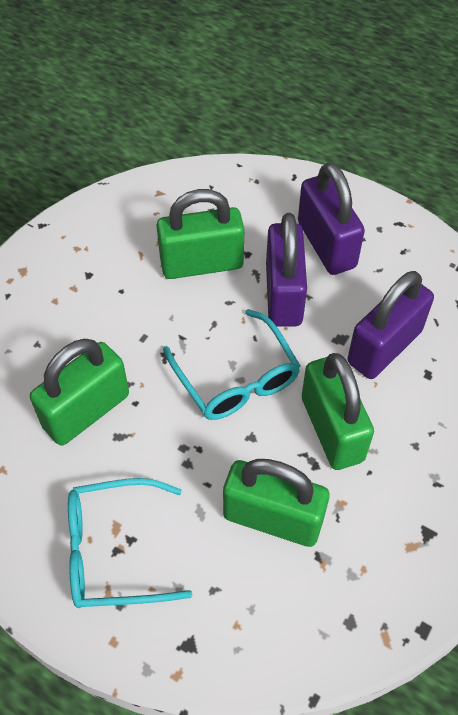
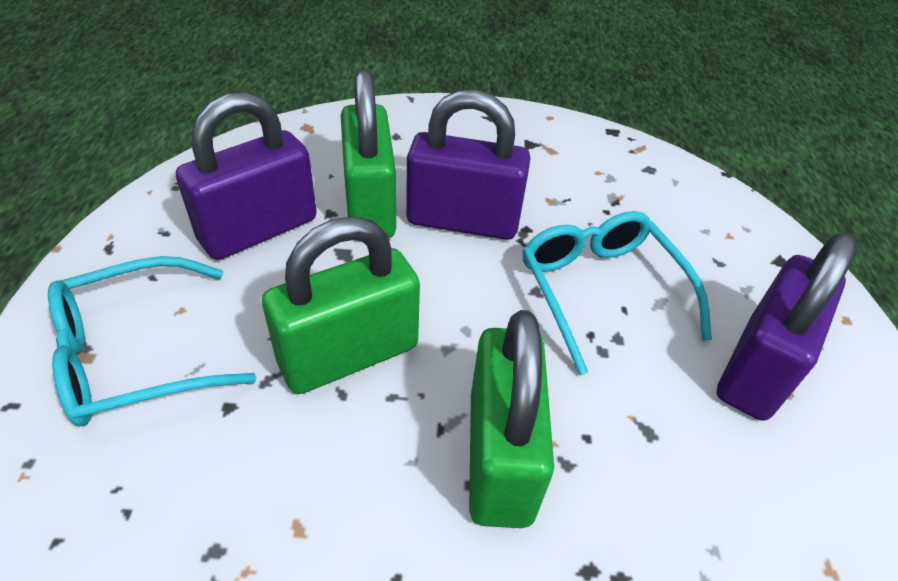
green padlock: 4 -> 3

